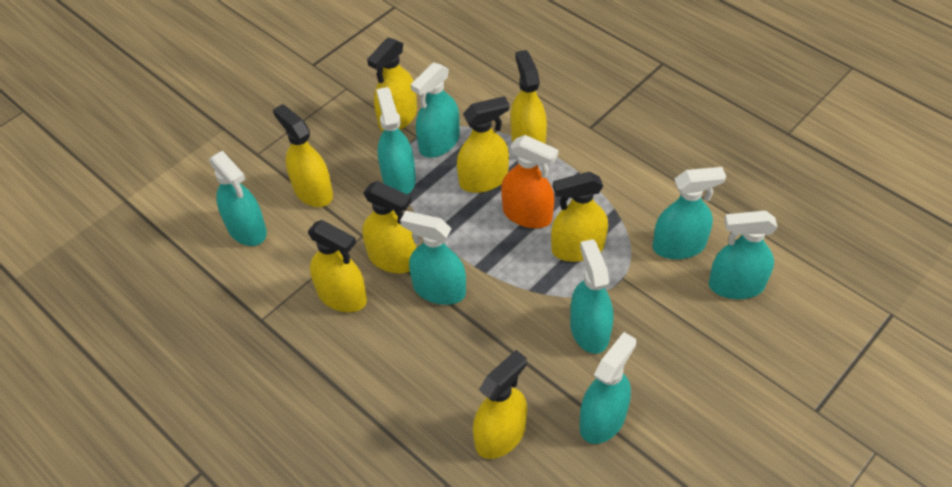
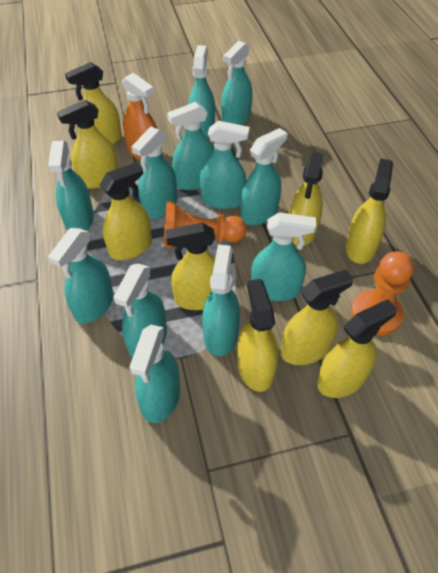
orange pawn: 0 -> 2
turquoise spray bottle: 8 -> 12
yellow spray bottle: 8 -> 9

